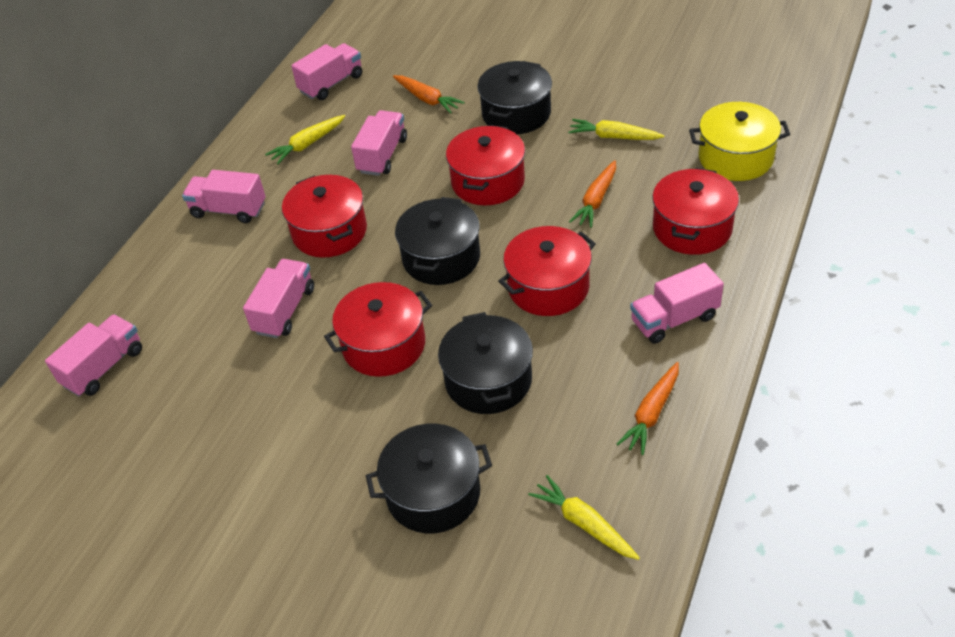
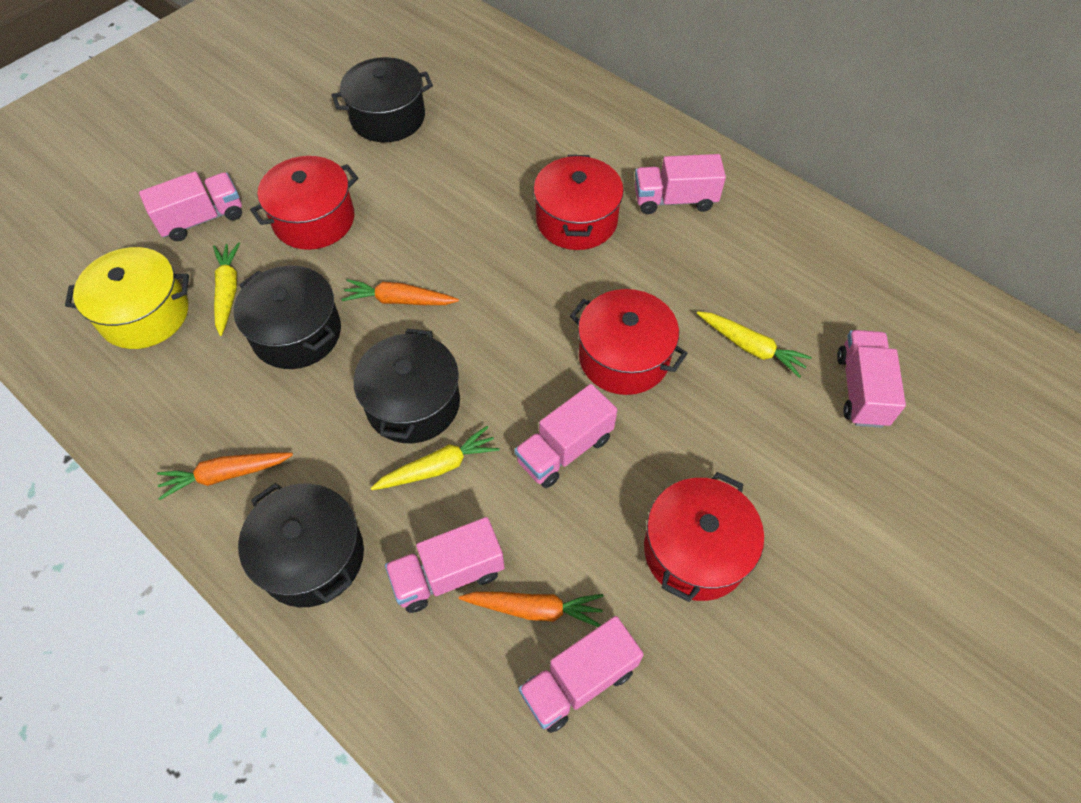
red pot: 5 -> 4

